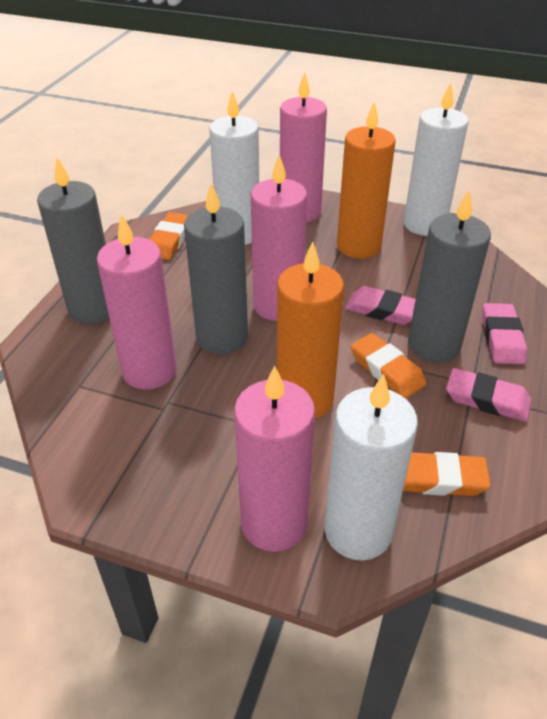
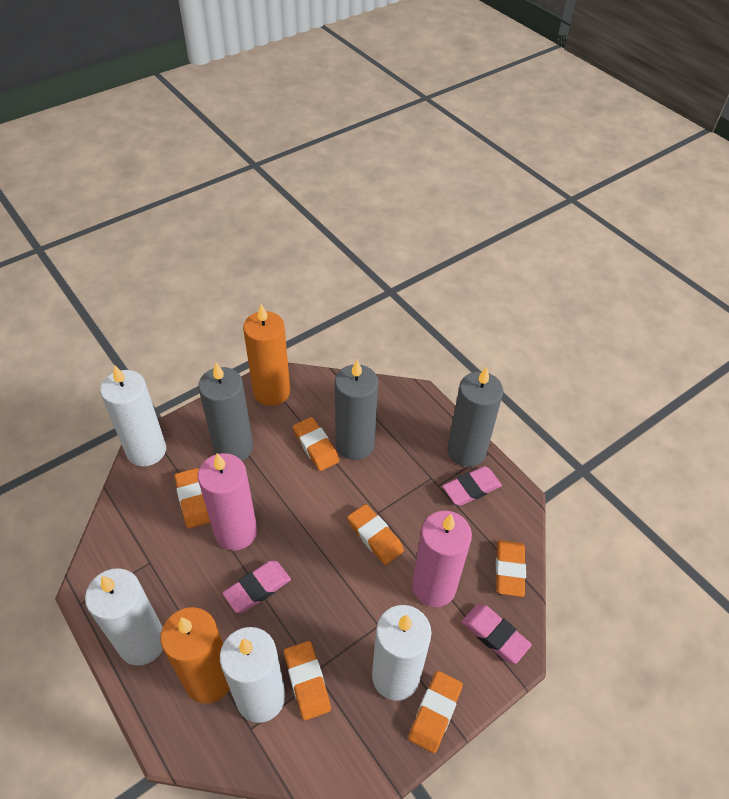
orange eraser: 3 -> 6
pink candle: 4 -> 2
white candle: 3 -> 4

